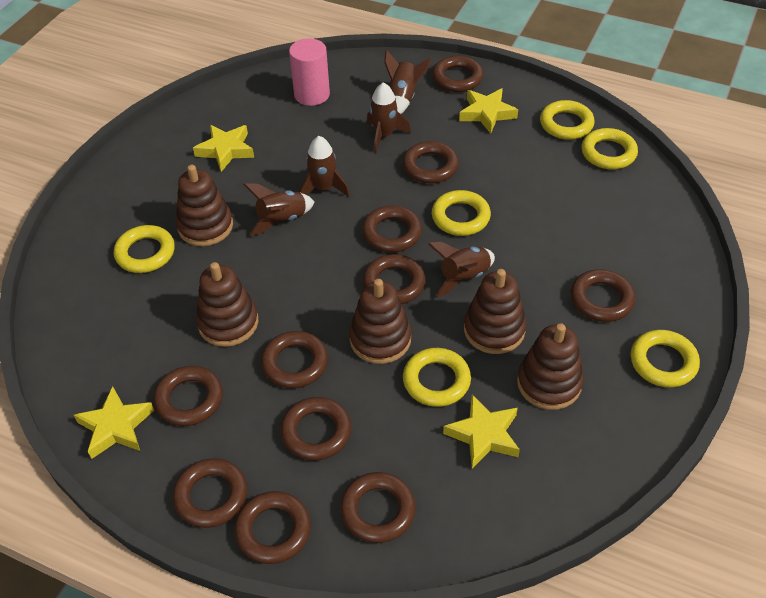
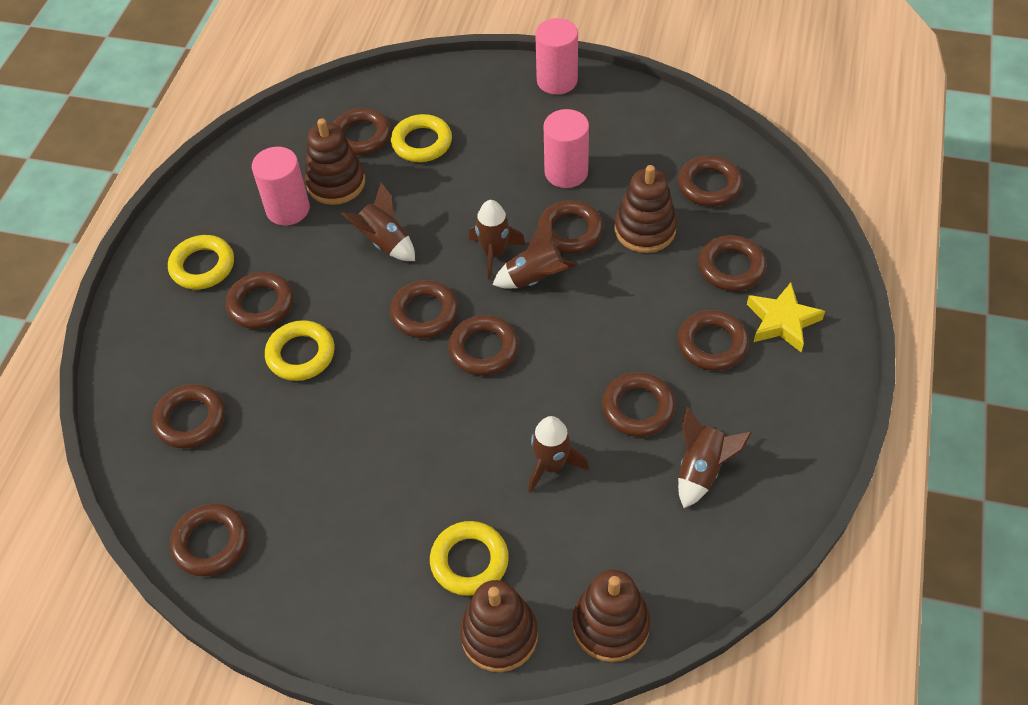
brown stacking toy: 5 -> 4
pink cylinder: 1 -> 3
yellow ring: 6 -> 4
yellow star: 4 -> 1

